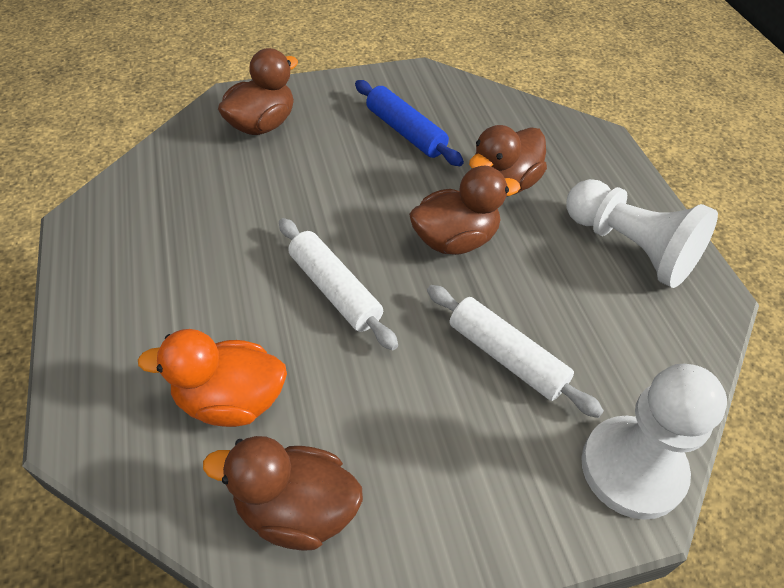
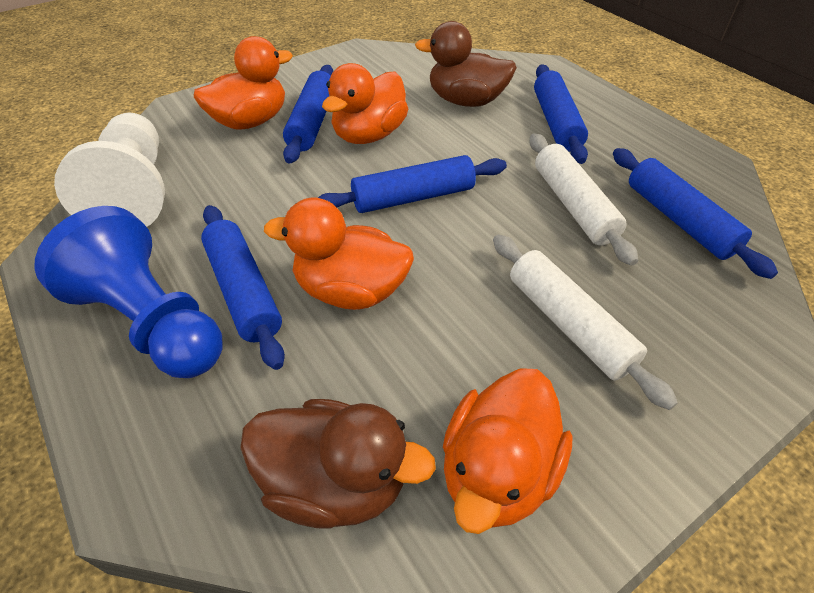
blue pawn: 0 -> 1
blue rolling pin: 1 -> 5
brown duck: 4 -> 2
orange duck: 1 -> 4
white pawn: 2 -> 1

